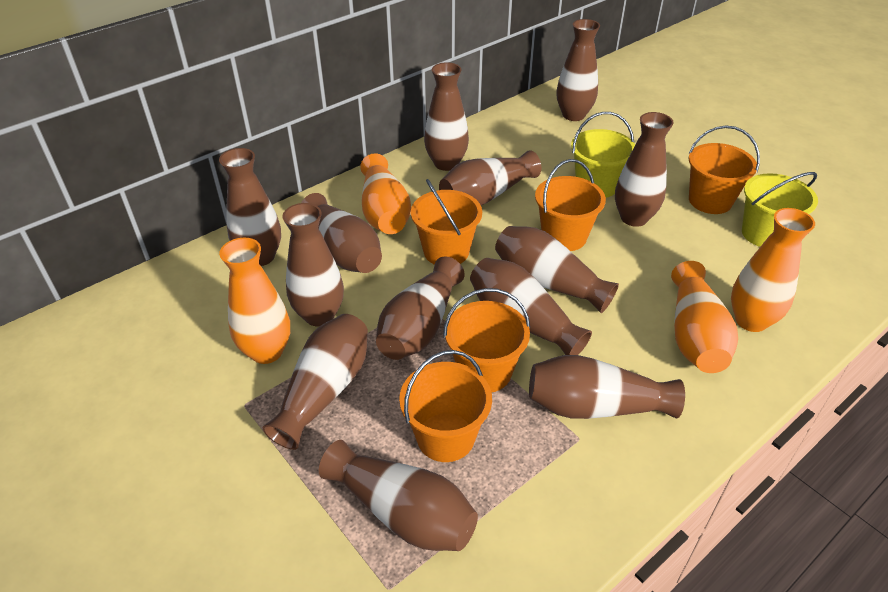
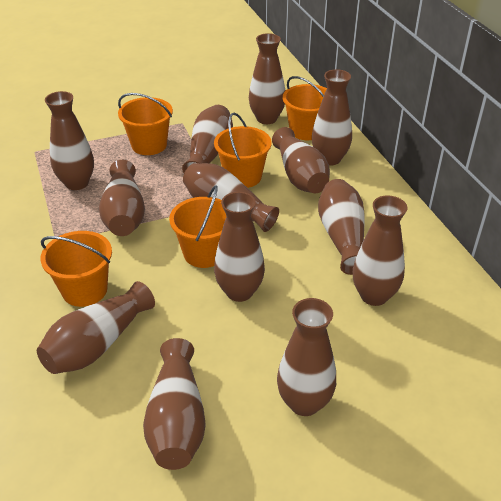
orange vase: 4 -> 0
yellow bucket: 2 -> 0

